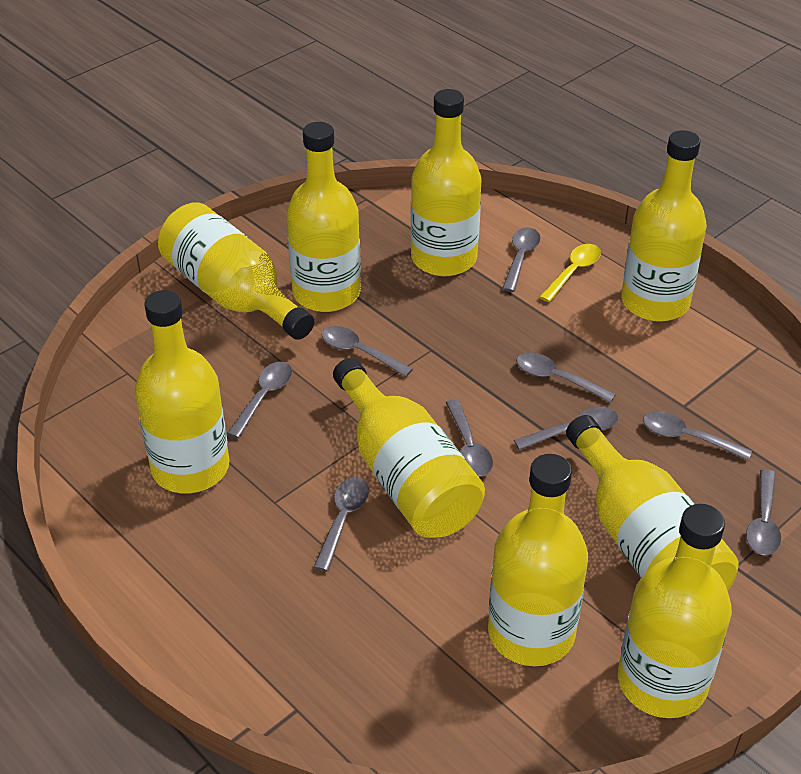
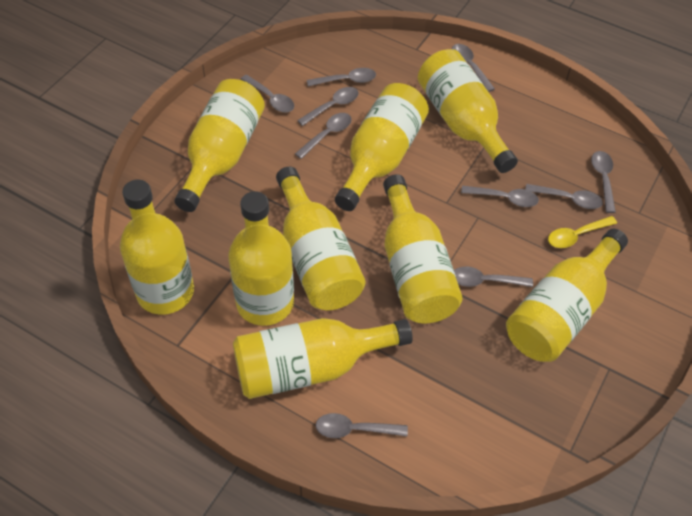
grey spoon: 9 -> 10

